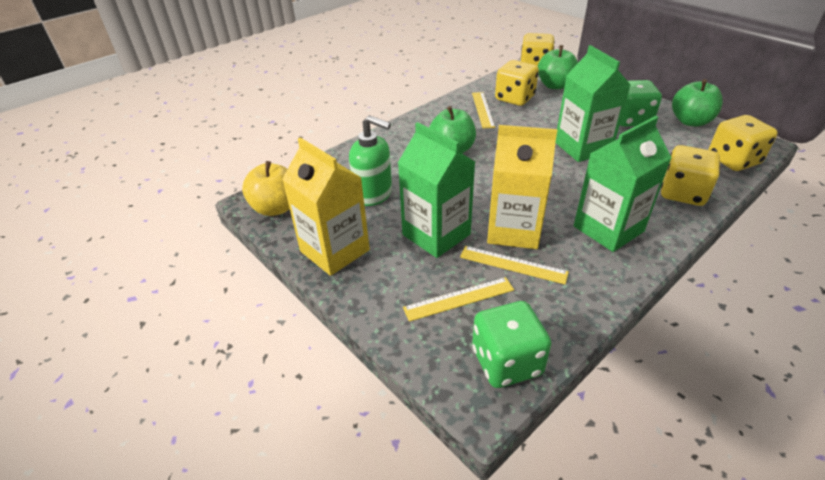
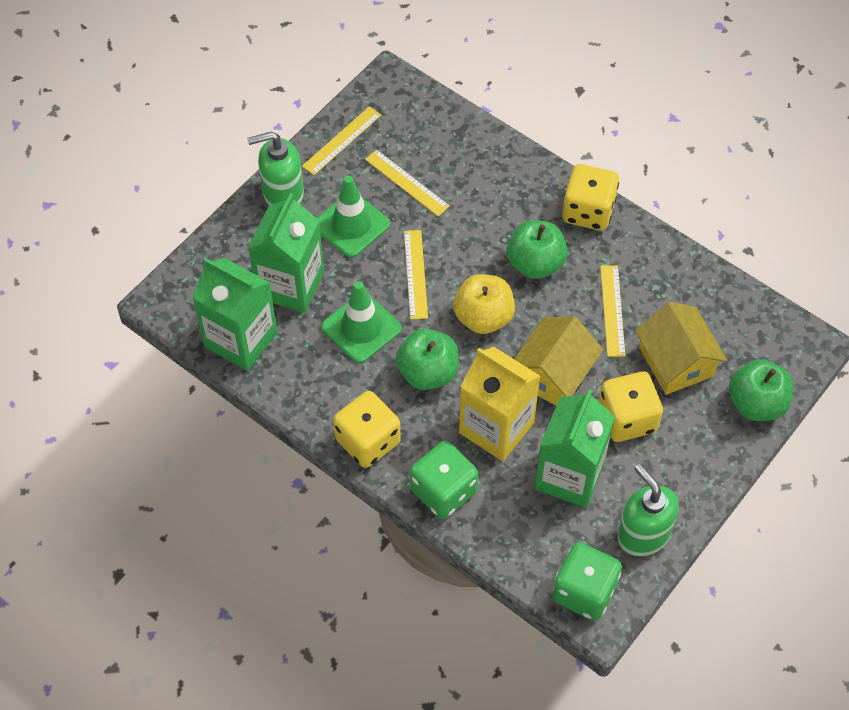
green soap dispenser: 1 -> 2
green traffic cone: 0 -> 2
yellow carton: 2 -> 1
yellow dice: 4 -> 3
yellow house: 0 -> 2
yellow ruler: 3 -> 4

